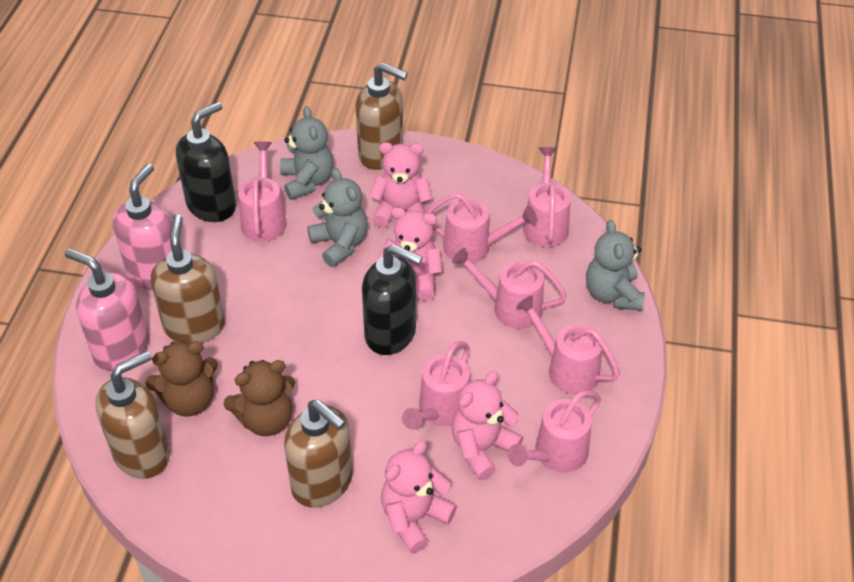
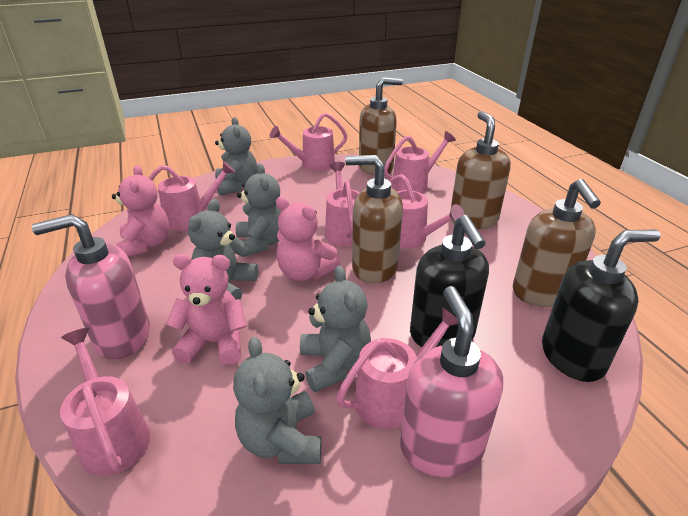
brown teddy bear: 2 -> 0
grey teddy bear: 3 -> 5
pink teddy bear: 4 -> 3

